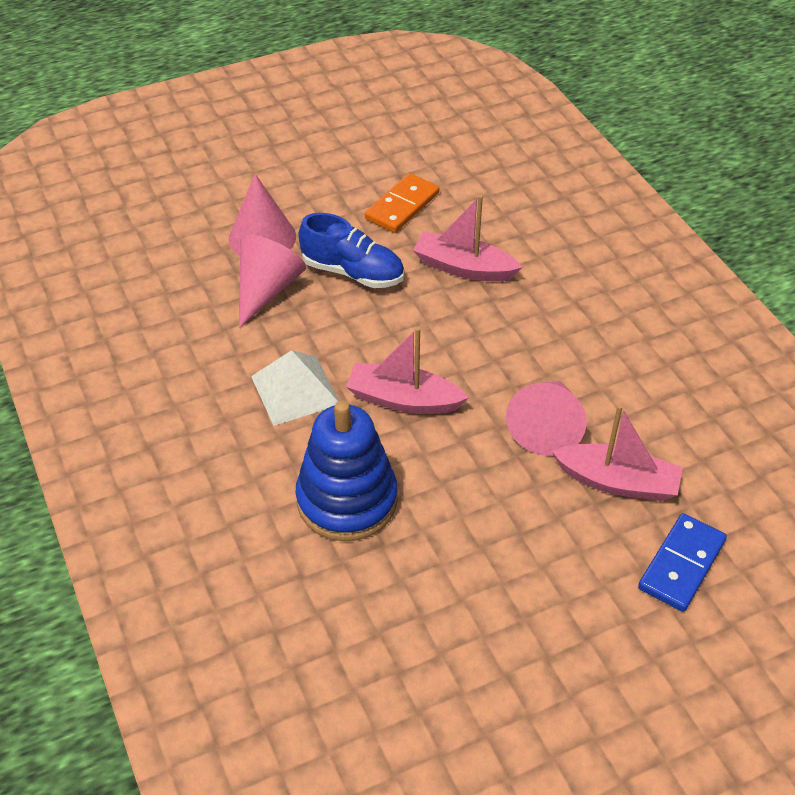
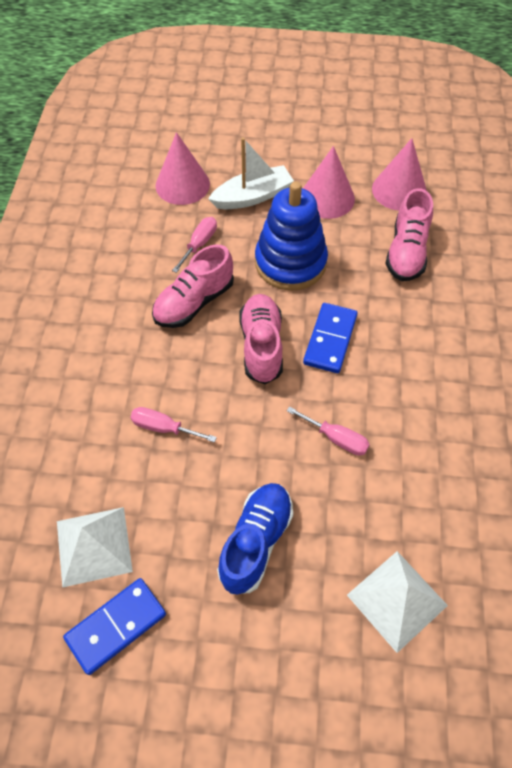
blue domino: 1 -> 2
orange domino: 1 -> 0
pink boat: 3 -> 0
pink screwdriver: 0 -> 3
pink shoe: 0 -> 3
white boat: 0 -> 1
white pyramid: 1 -> 2

